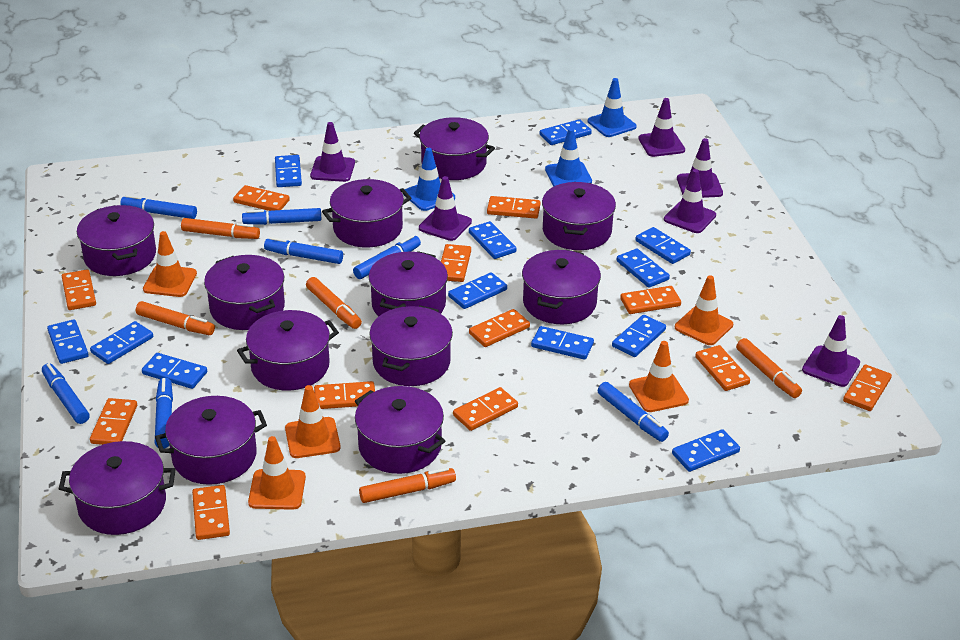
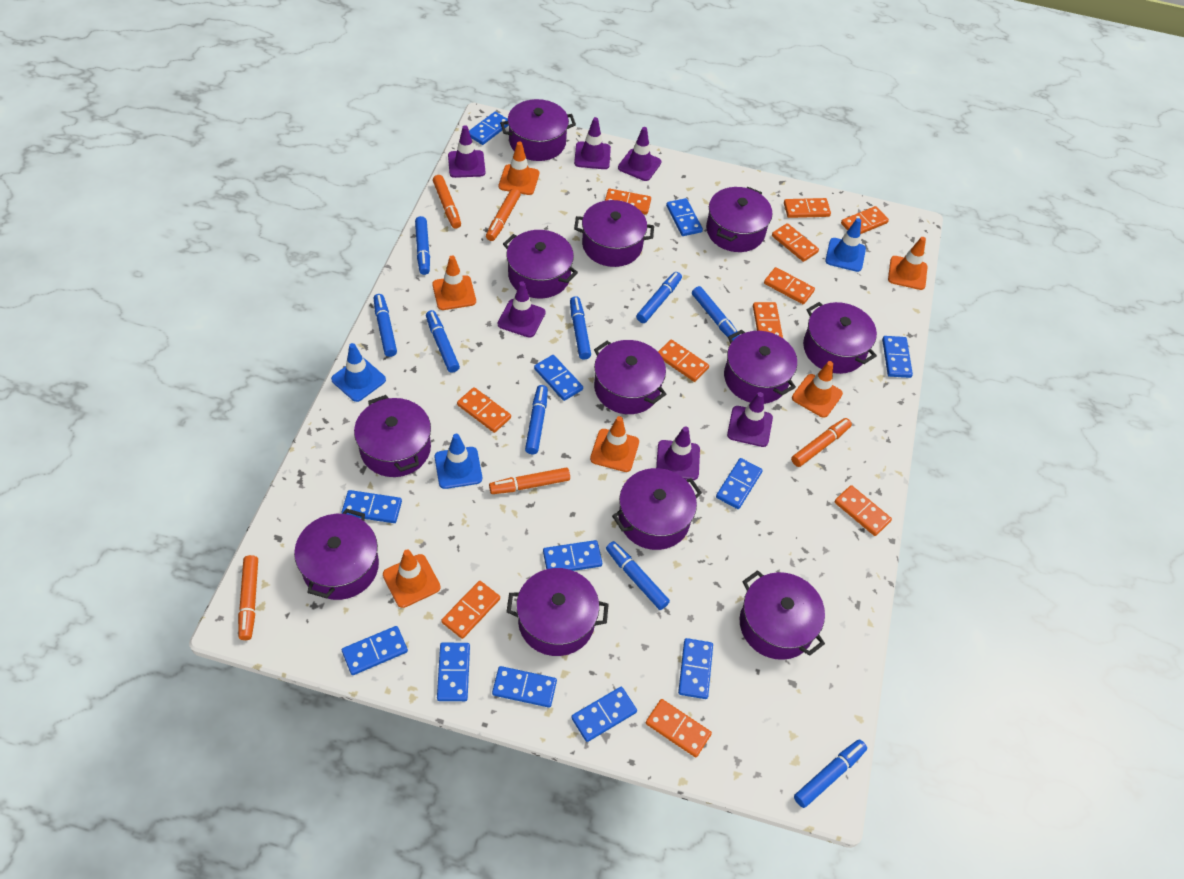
blue marker: 7 -> 9
orange domino: 12 -> 11
orange traffic cone: 5 -> 6

